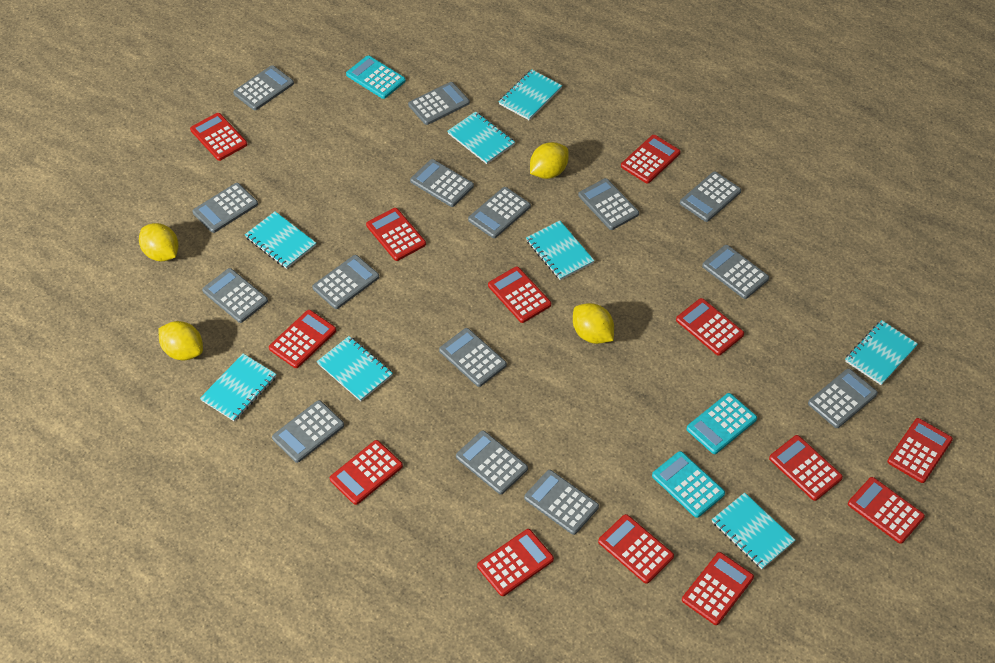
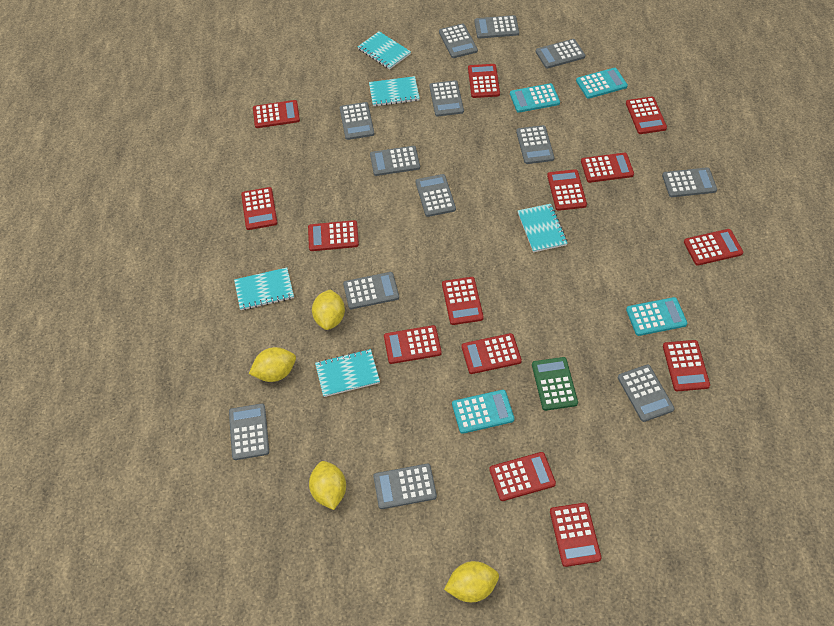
green calculator: 0 -> 1
grey calculator: 15 -> 13
red calculator: 13 -> 14
turquoise calculator: 3 -> 4
turquoise notebook: 8 -> 5

